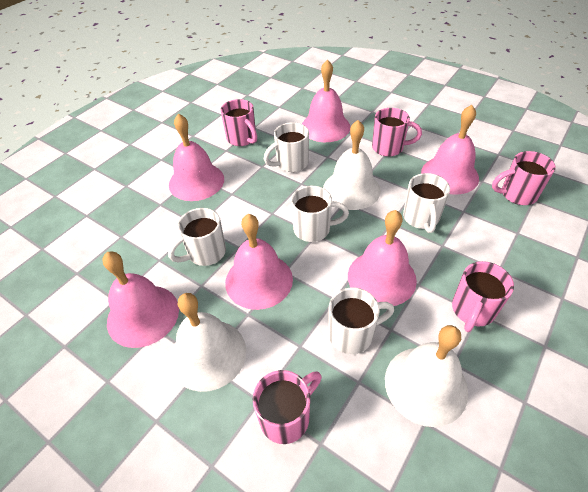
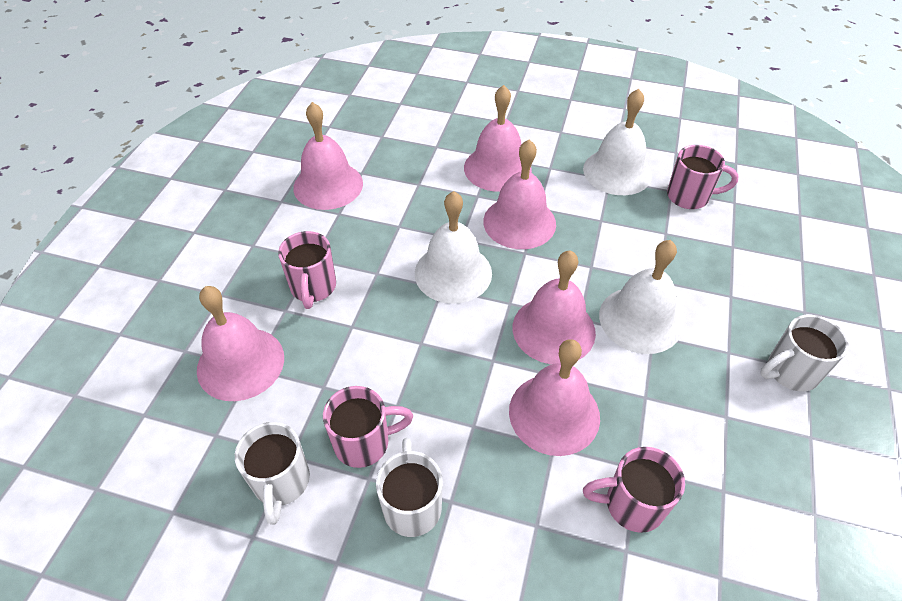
pink mug: 5 -> 4
white mug: 5 -> 3

